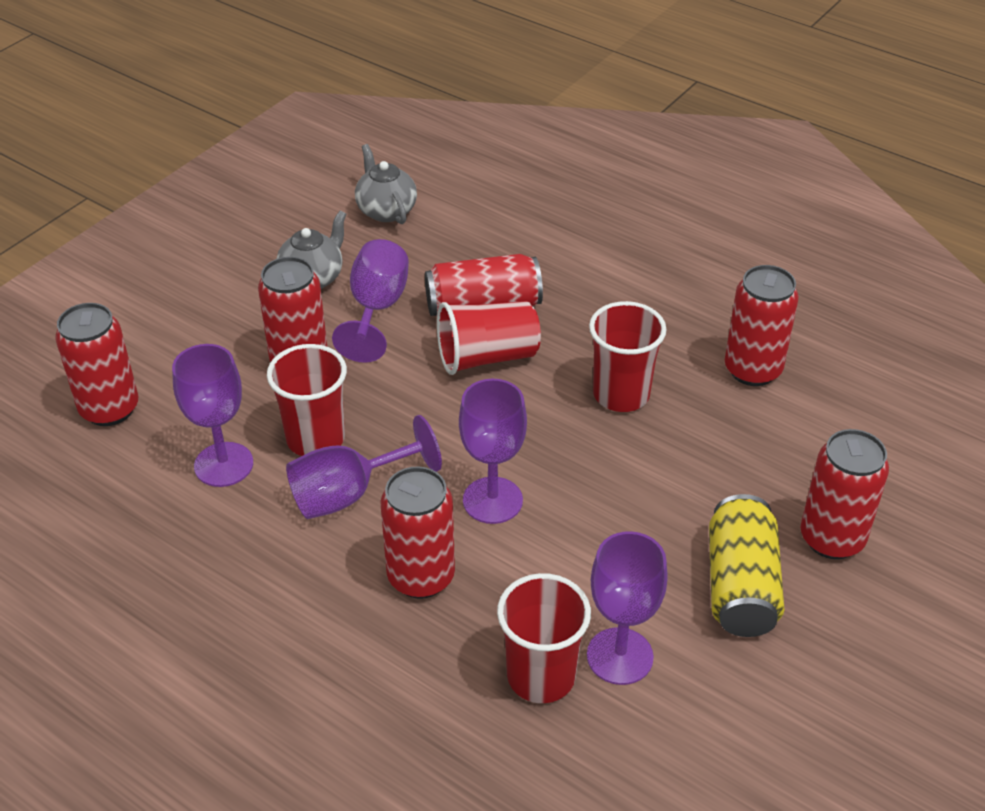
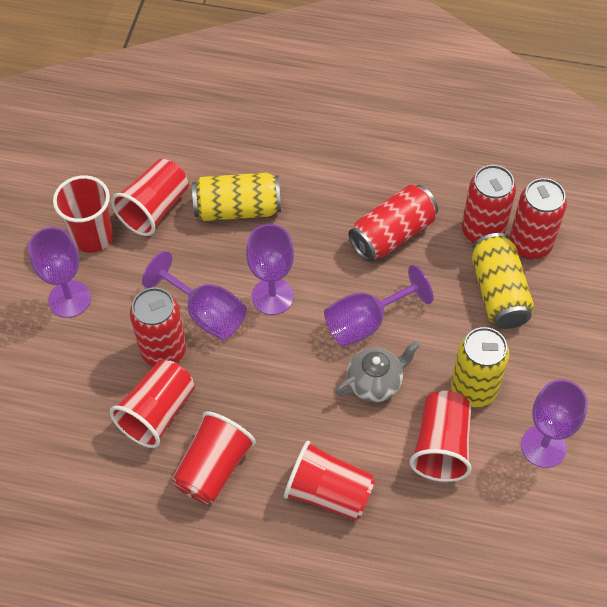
grey teapot: 2 -> 1
red can: 6 -> 4
red cup: 4 -> 6
yellow can: 1 -> 3

